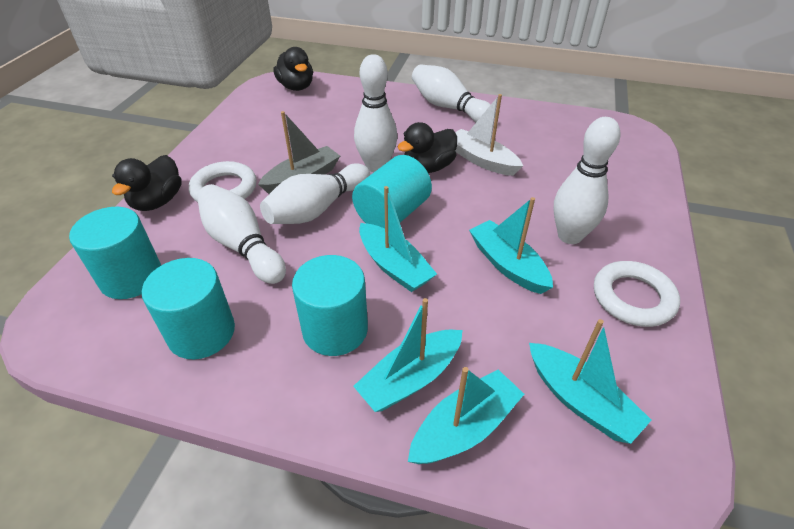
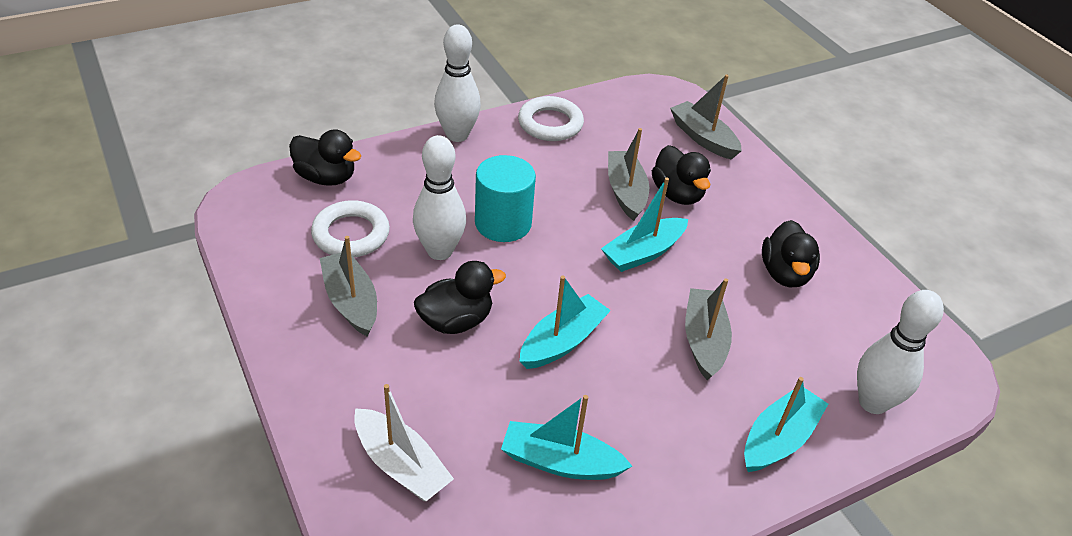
black duck: 3 -> 4
grey boat: 1 -> 4
turquoise boat: 5 -> 4
turquoise cylinder: 4 -> 1
white bowling pin: 5 -> 3

